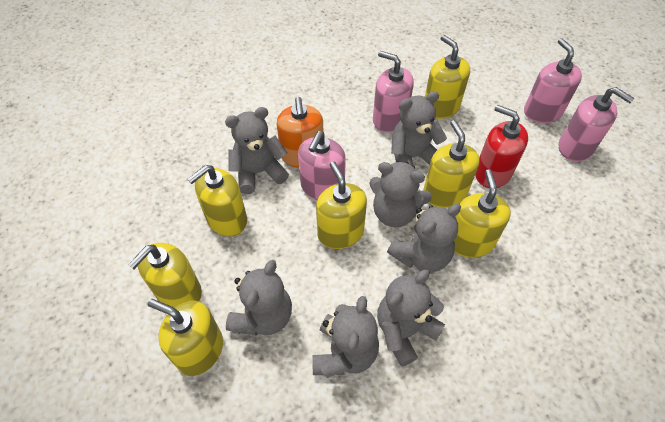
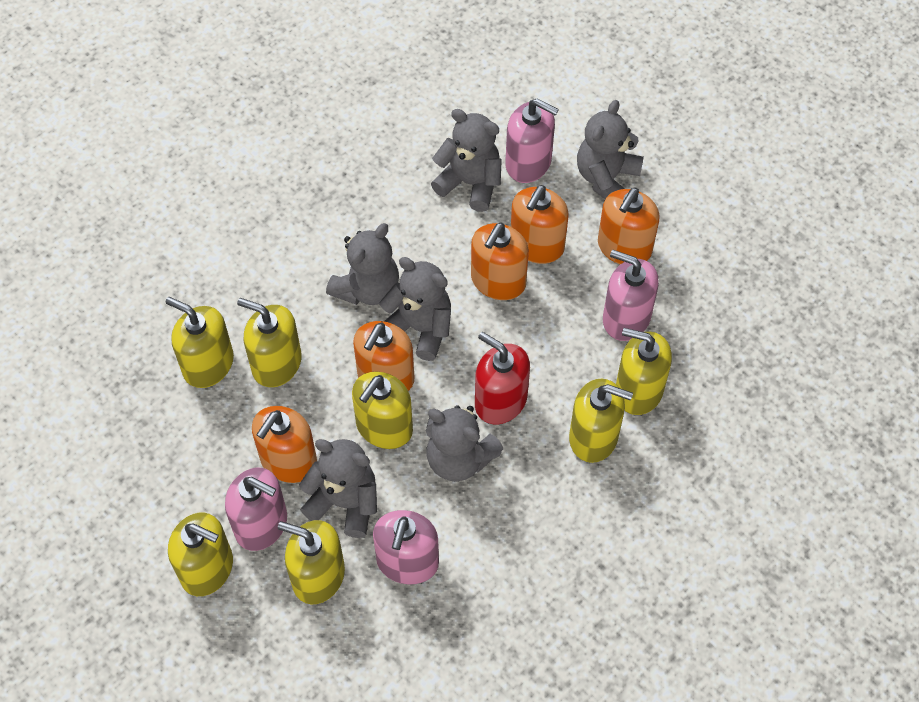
grey teddy bear: 7 -> 6
orange soap dispenser: 1 -> 5

